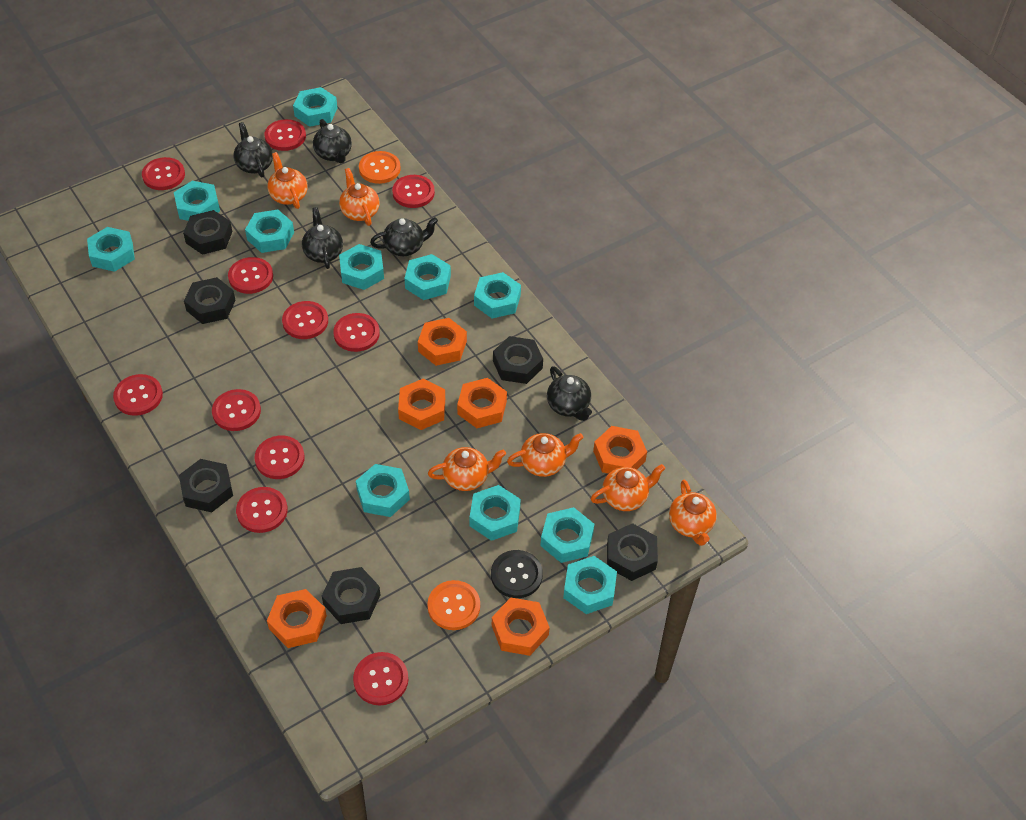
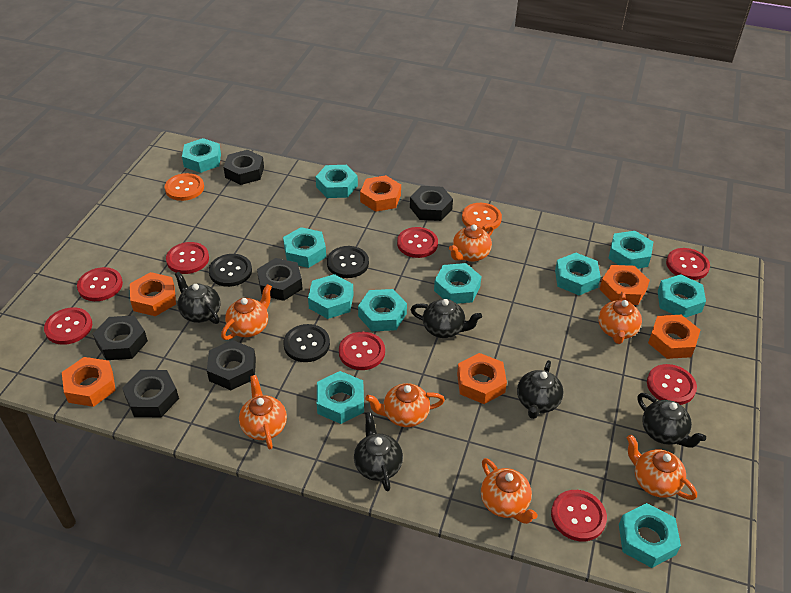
black button: 1 -> 3
orange teapot: 6 -> 7
red button: 11 -> 8

